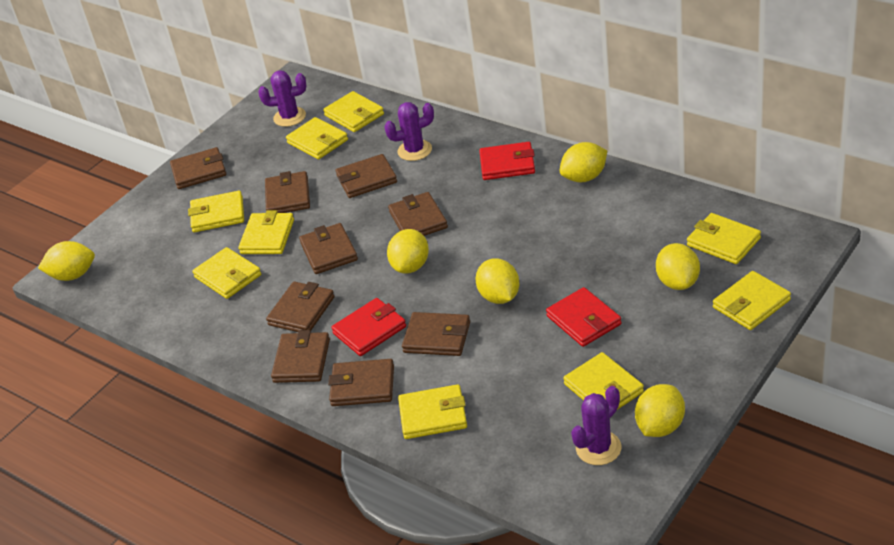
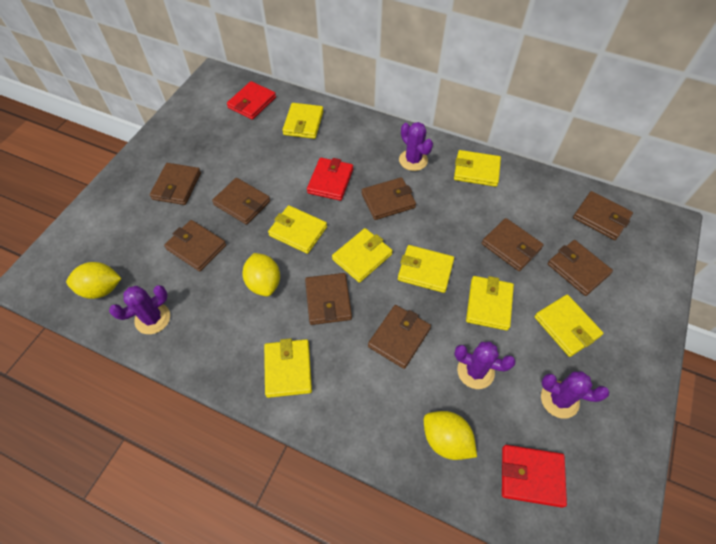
purple cactus: 3 -> 4
yellow lemon: 6 -> 3
yellow wallet: 9 -> 8

